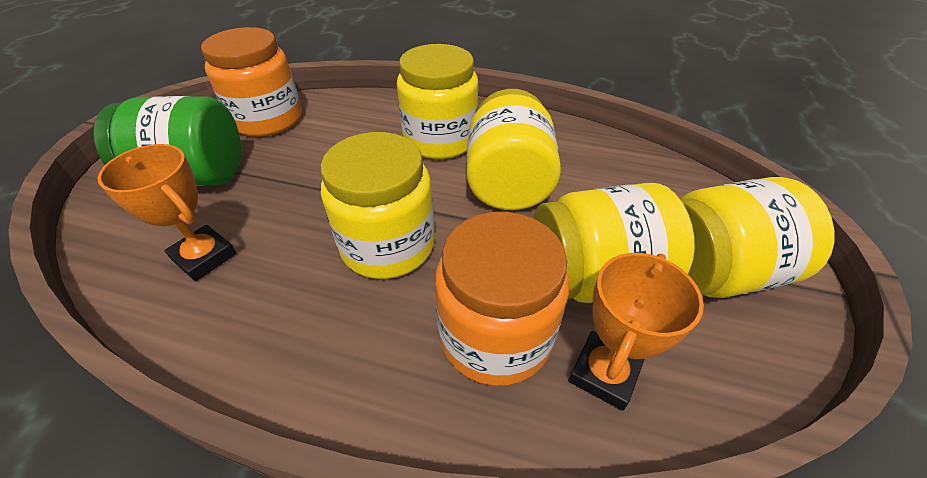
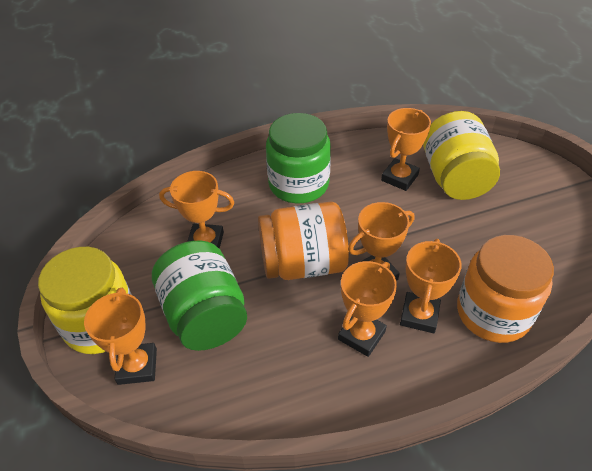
green jar: 1 -> 2
orange trophy: 2 -> 6
yellow jar: 5 -> 2

